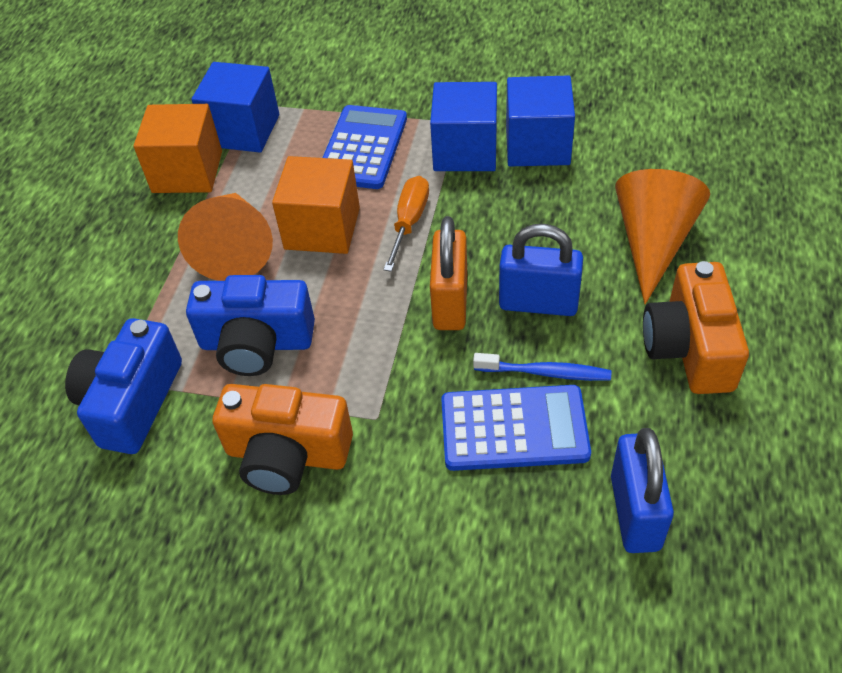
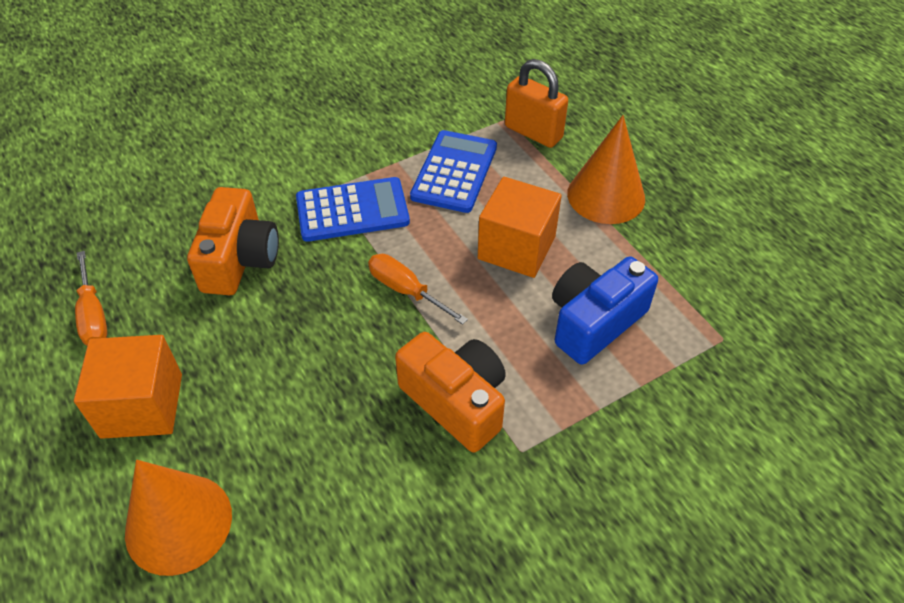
blue camera: 2 -> 1
blue cube: 3 -> 0
blue padlock: 2 -> 0
blue toothbrush: 1 -> 0
orange screwdriver: 1 -> 2

